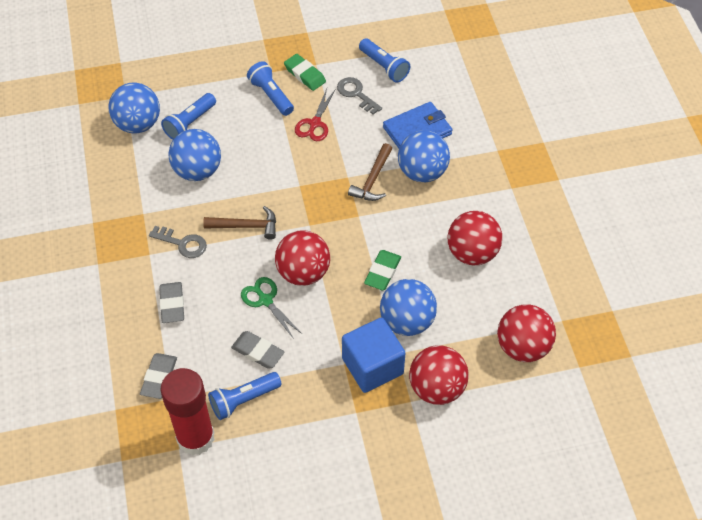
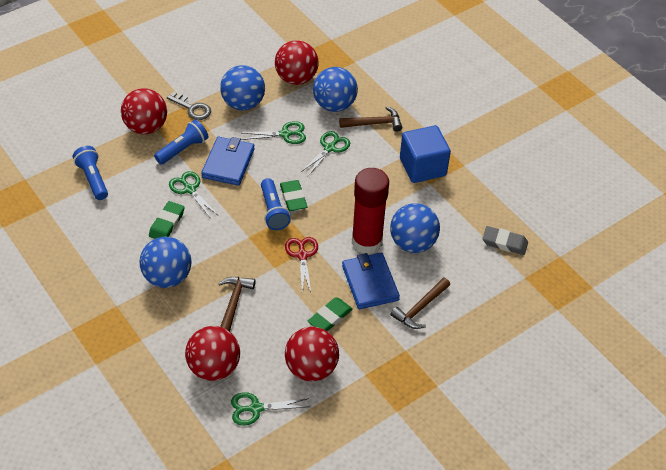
blue flashlight: 4 -> 3
blue wallet: 1 -> 2
brown hammer: 2 -> 3
green eraser: 2 -> 3
green scissors: 1 -> 4
grey eraser: 3 -> 1
grey key: 2 -> 1

